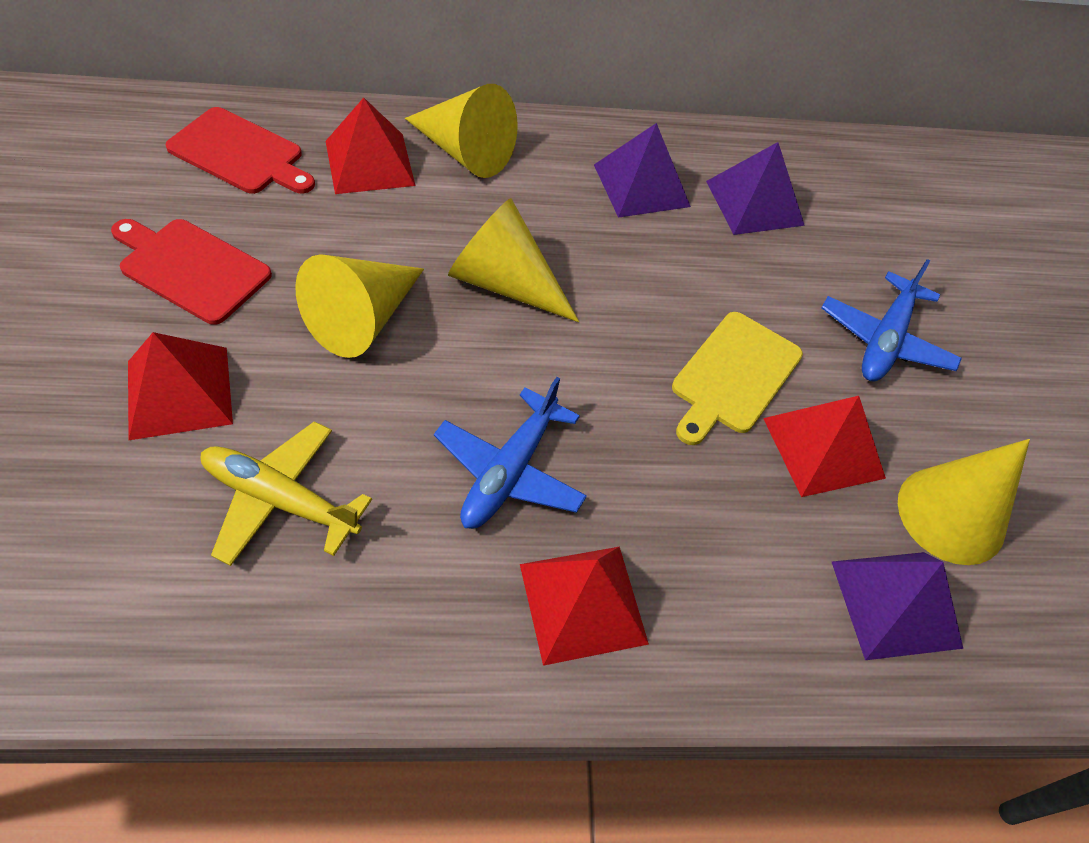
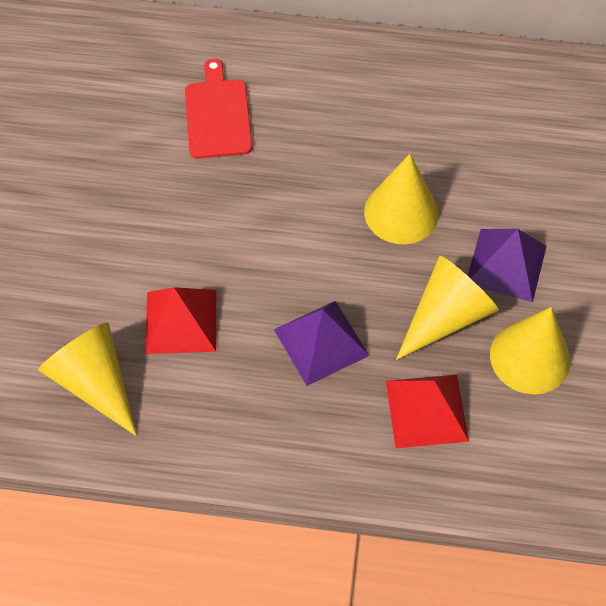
blue plane: 2 -> 0
purple pyramid: 3 -> 2
red cutting board: 2 -> 1
red pyramid: 4 -> 2
yellow cutting board: 1 -> 0
yellow plane: 1 -> 0

